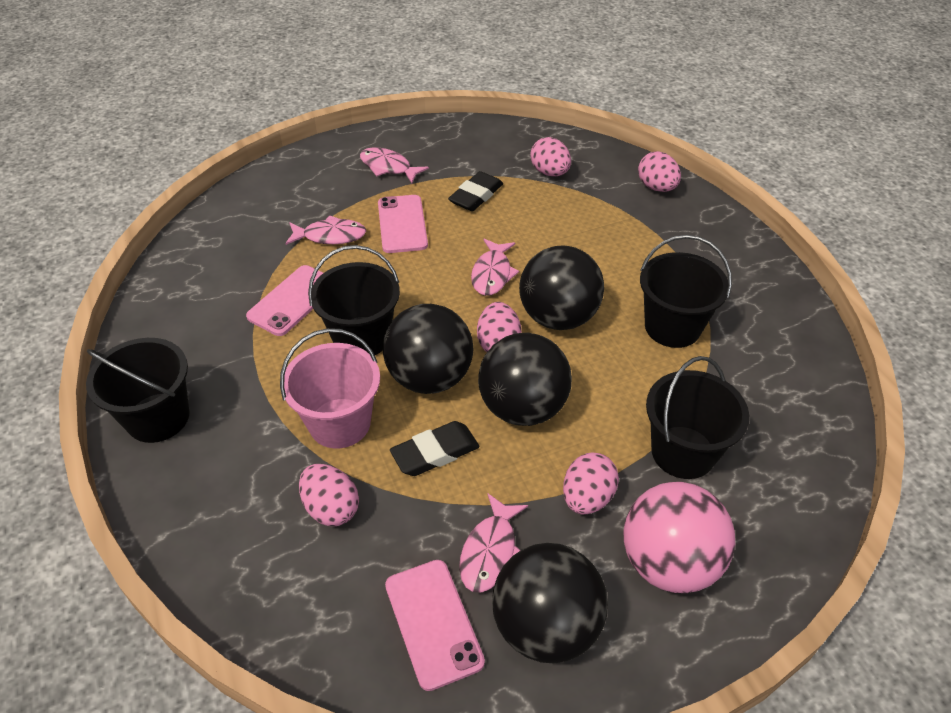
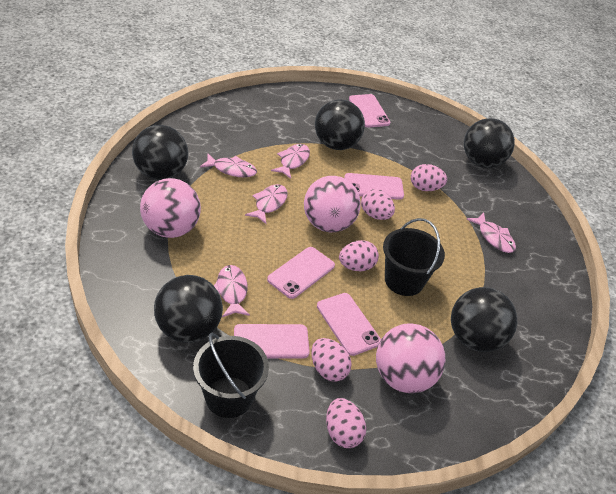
black ball: 4 -> 5
black bucket: 4 -> 2
black eraser: 2 -> 0
pink ball: 1 -> 3
pink bucket: 1 -> 0
pink fish: 4 -> 5
pink phone: 3 -> 5

